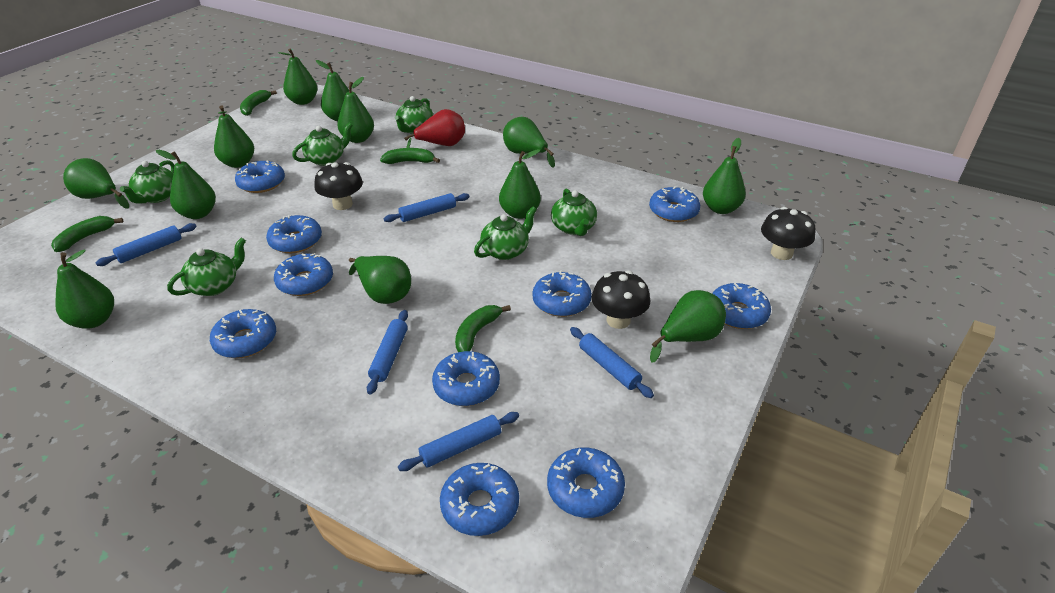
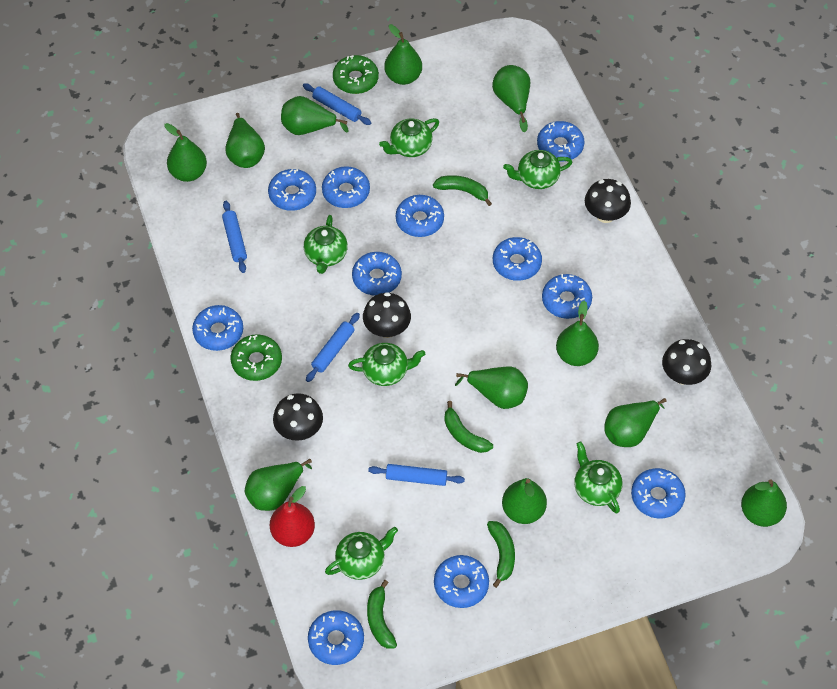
black mushroom: 3 -> 4
blue donut: 10 -> 11
blue rolling pin: 5 -> 4
green donut: 0 -> 2
green pear: 12 -> 11

